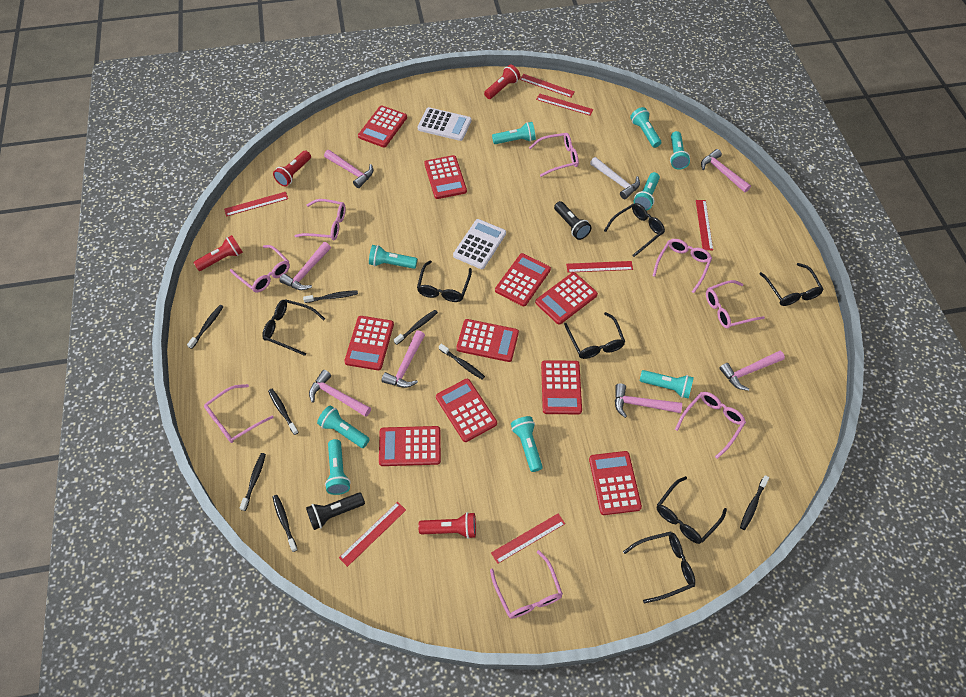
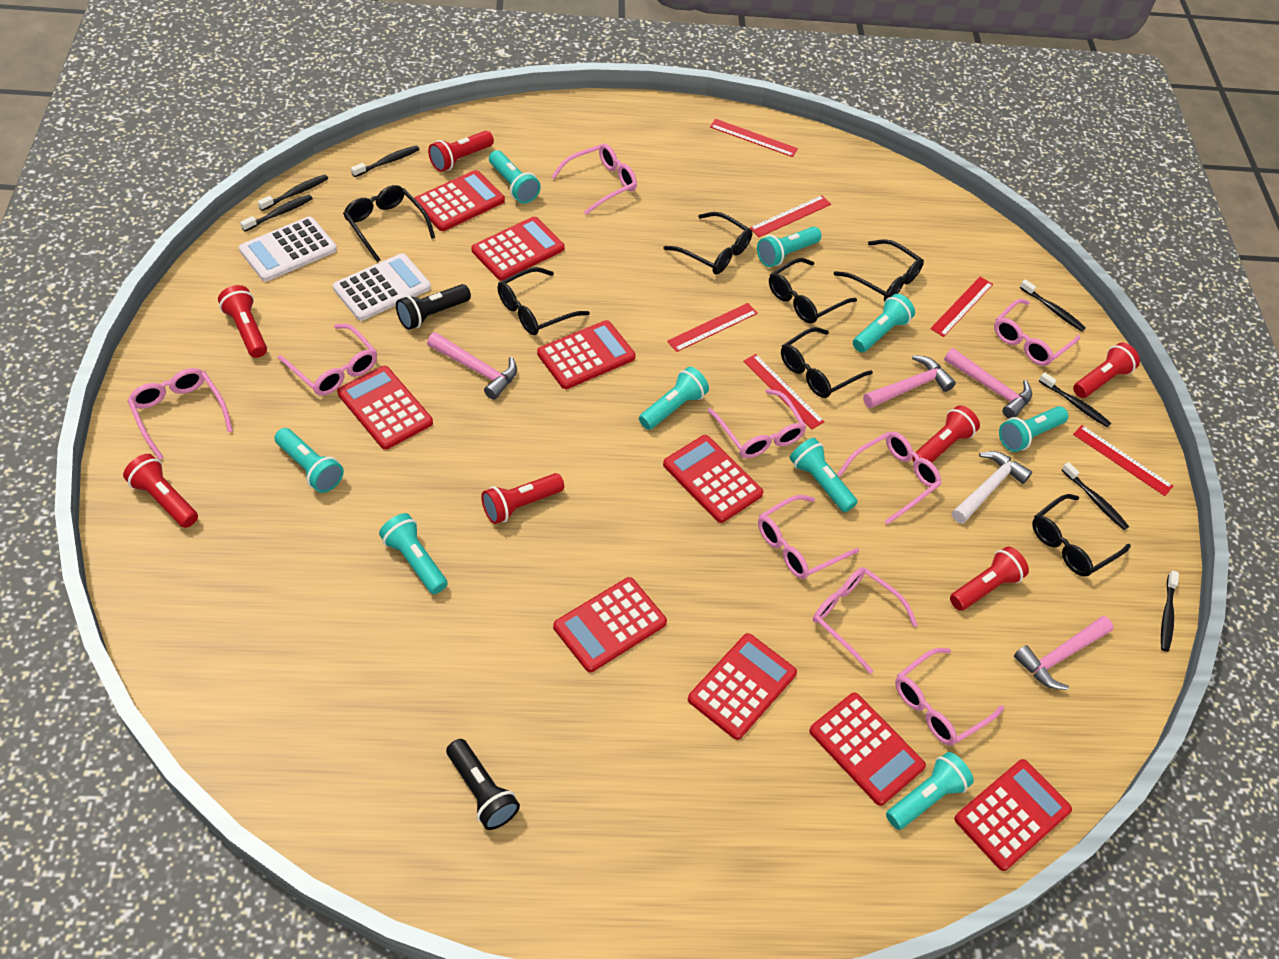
black toothbrush: 8 -> 7
pink glasses: 8 -> 9
pink hammer: 7 -> 4
red calculator: 10 -> 9
red flashlight: 4 -> 7
red ruler: 7 -> 6

